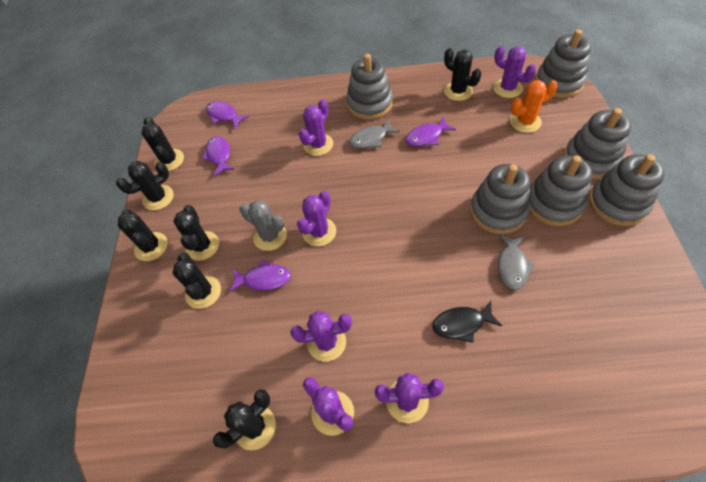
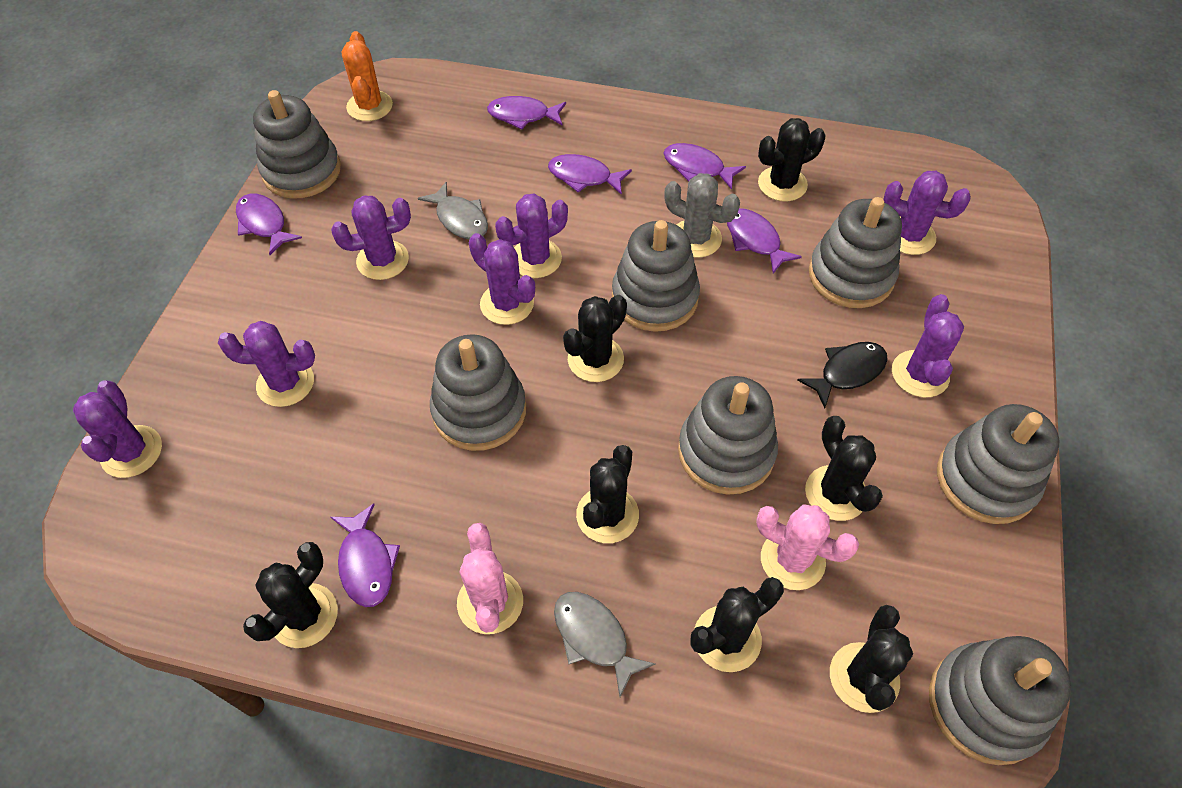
grey stacking toy: 6 -> 7
pink cactus: 0 -> 2
purple cactus: 6 -> 7
purple fish: 4 -> 6

